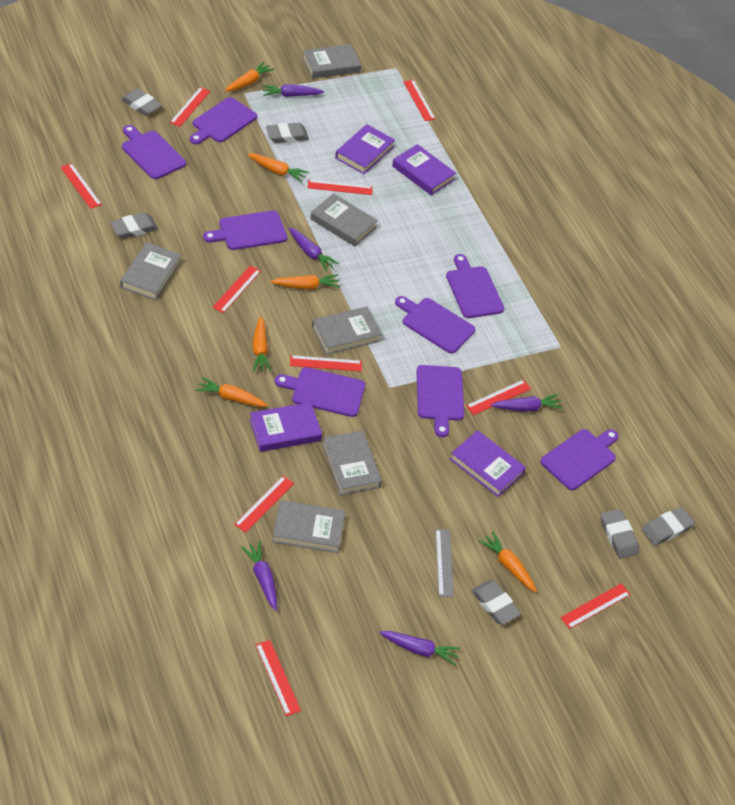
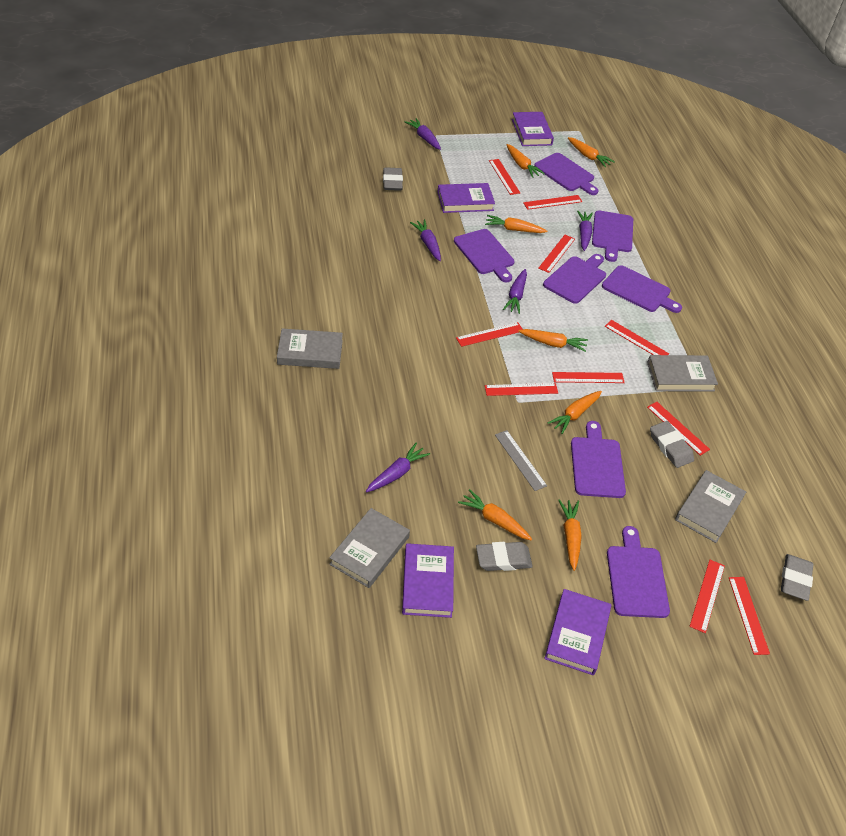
grey book: 6 -> 4
grey eraser: 6 -> 4
orange carrot: 6 -> 7
purple cutting board: 8 -> 7

